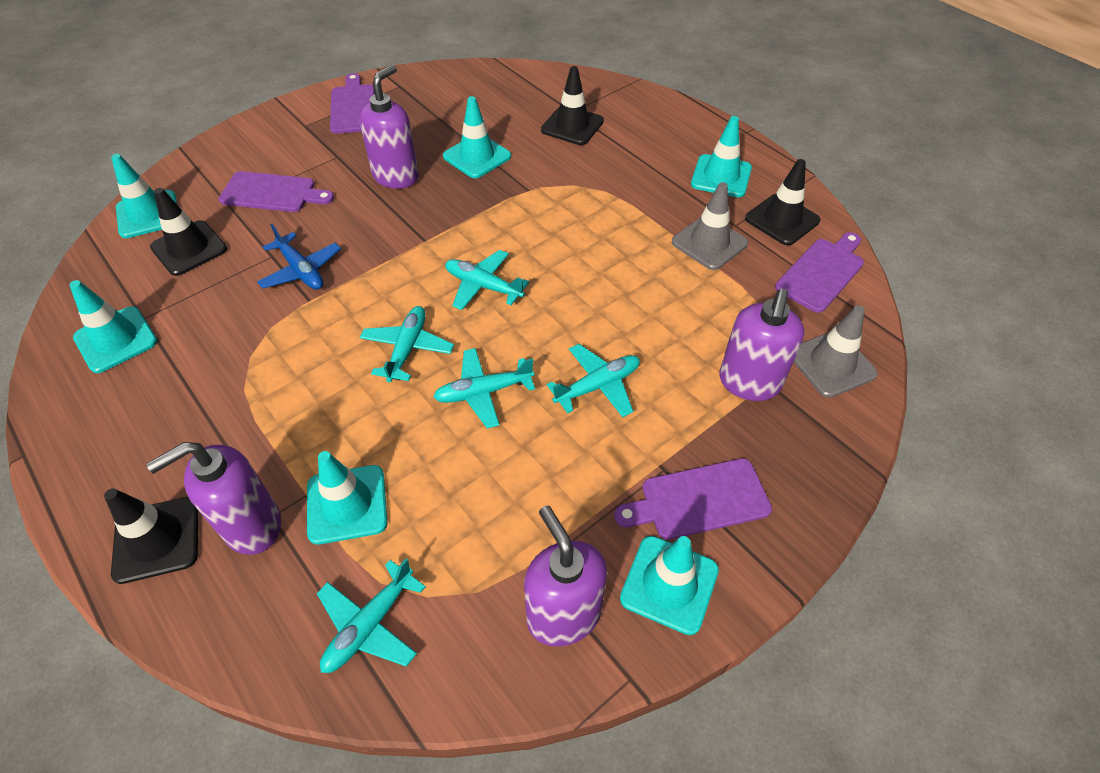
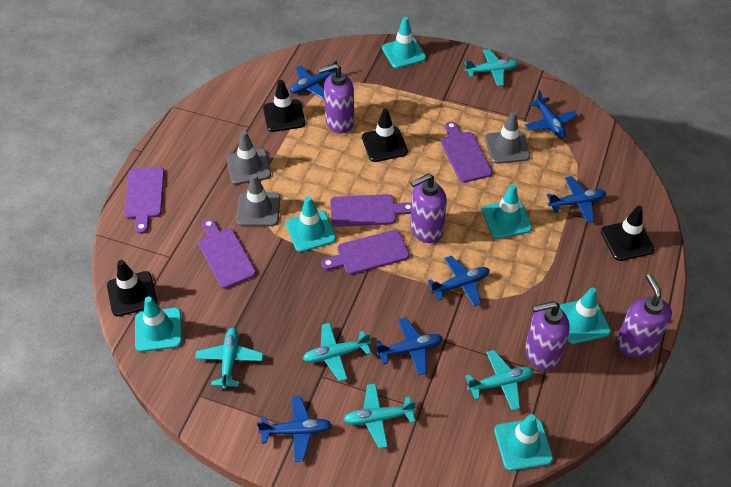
blue plane: 1 -> 6
grey traffic cone: 2 -> 3
purple cutting board: 4 -> 5

